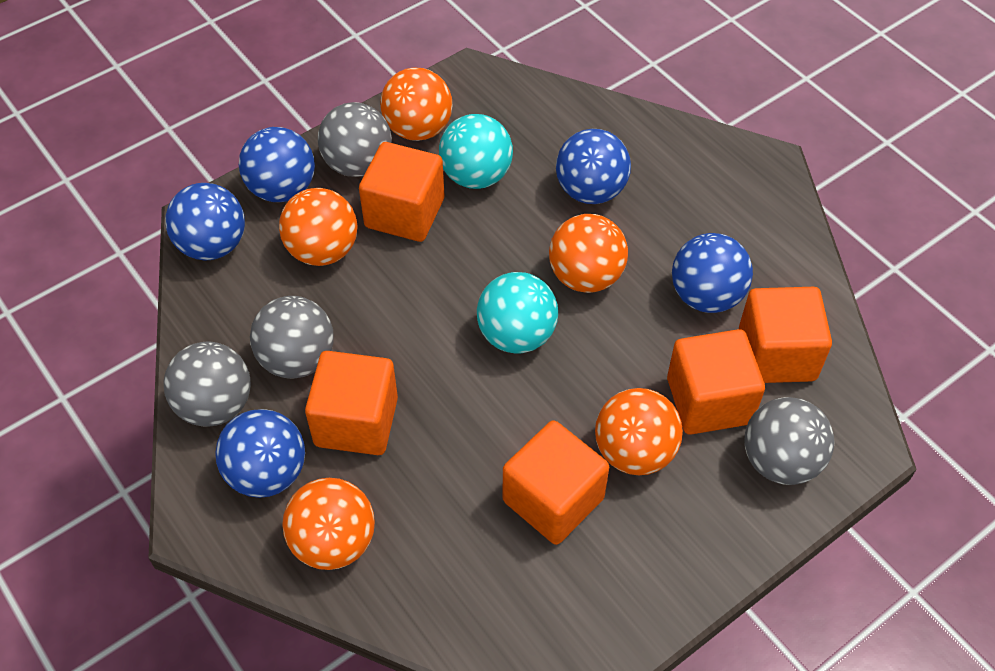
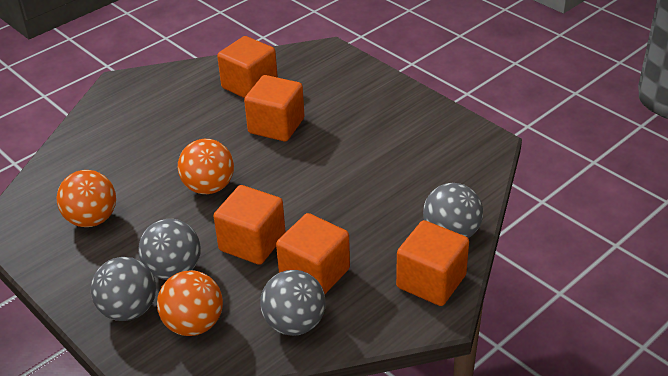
blue ball: 5 -> 0
orange ball: 5 -> 3
turquoise ball: 2 -> 0

